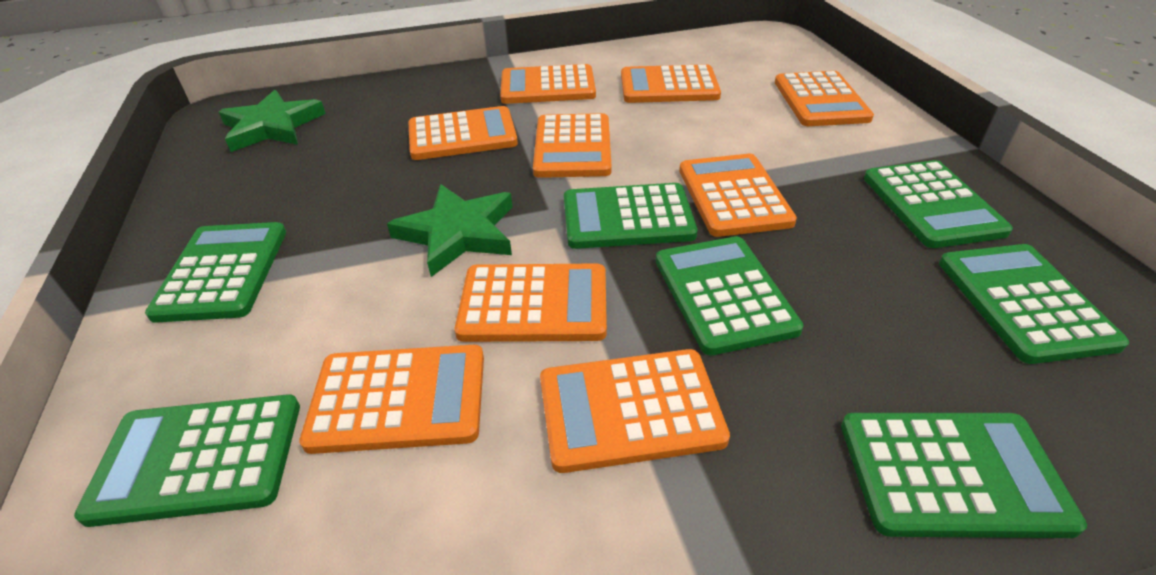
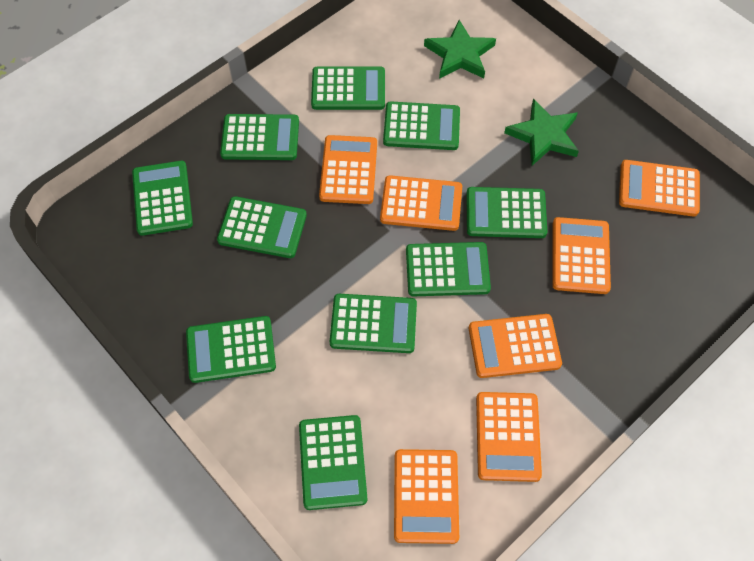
green calculator: 7 -> 10
orange calculator: 9 -> 7

